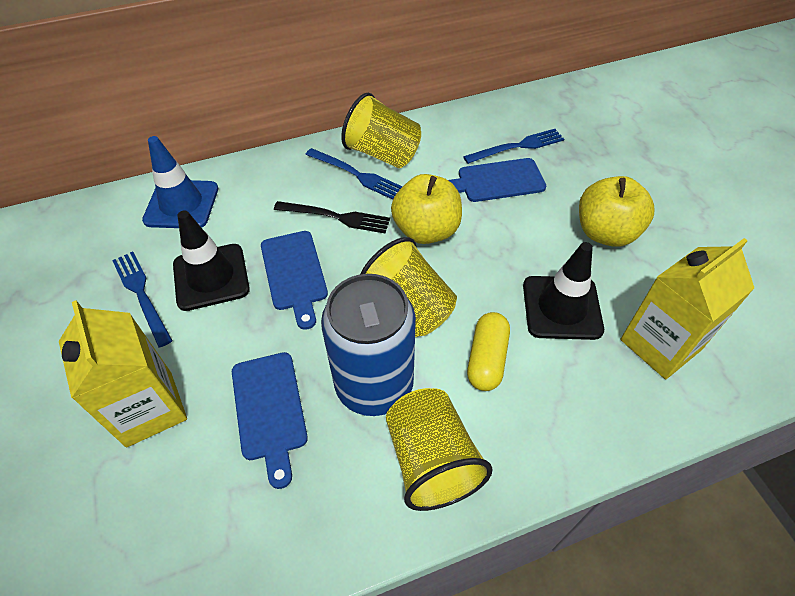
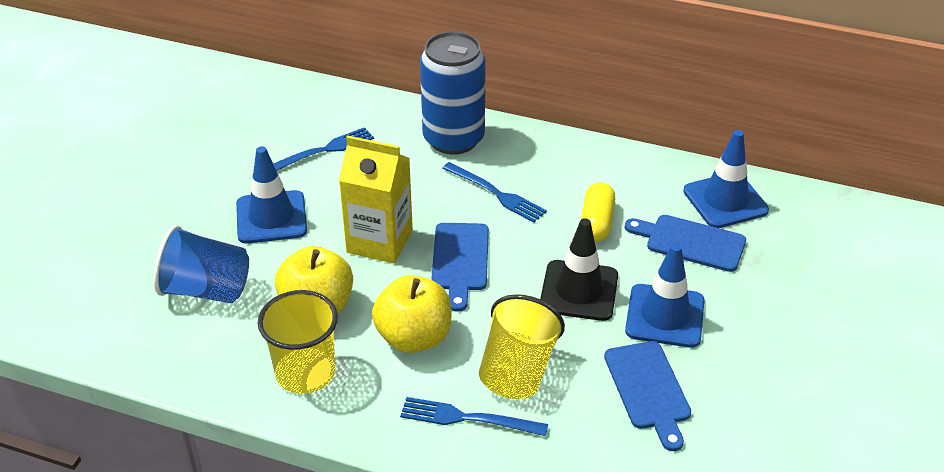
black fork: 1 -> 0
black traffic cone: 2 -> 1
blue cup: 0 -> 1
blue traffic cone: 1 -> 3
yellow carton: 2 -> 1
yellow cup: 3 -> 2

